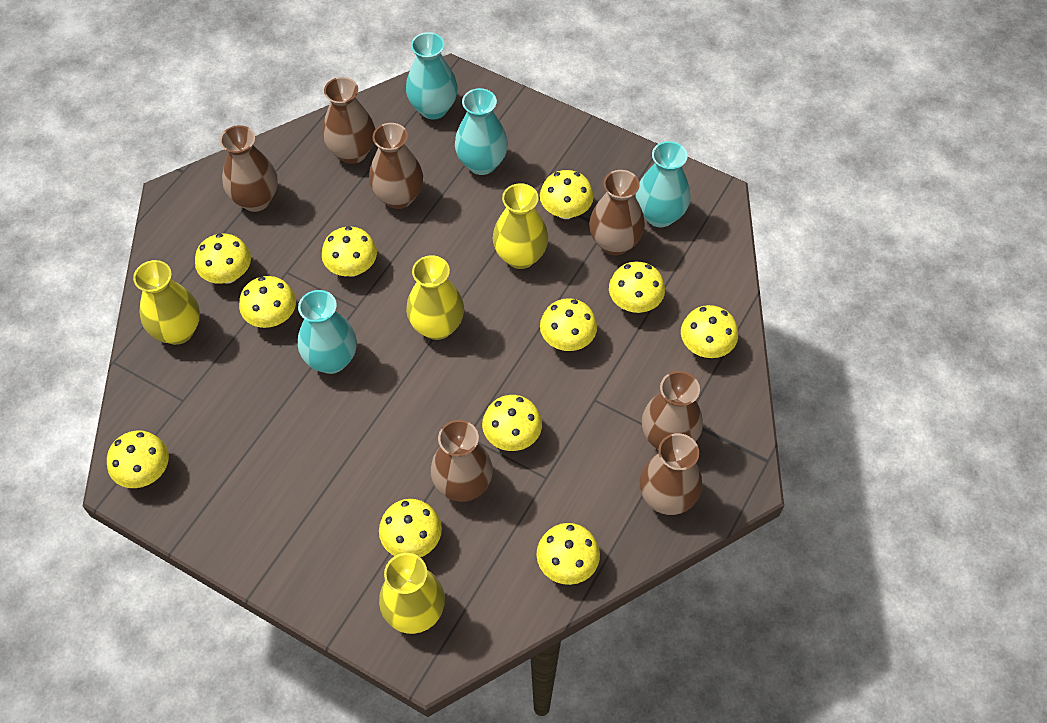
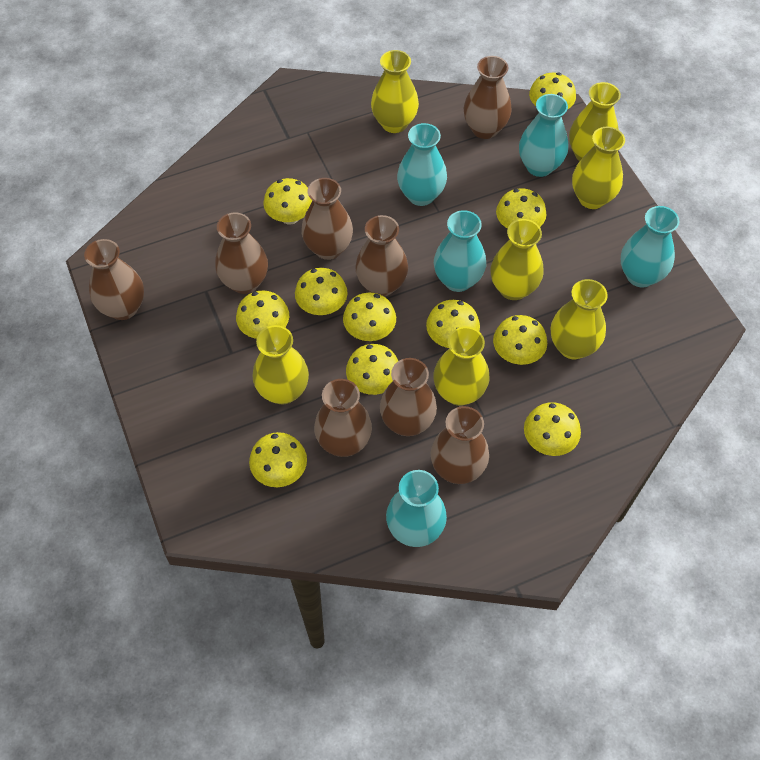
brown vase: 7 -> 8
turquoise vase: 4 -> 5
yellow vase: 4 -> 7

